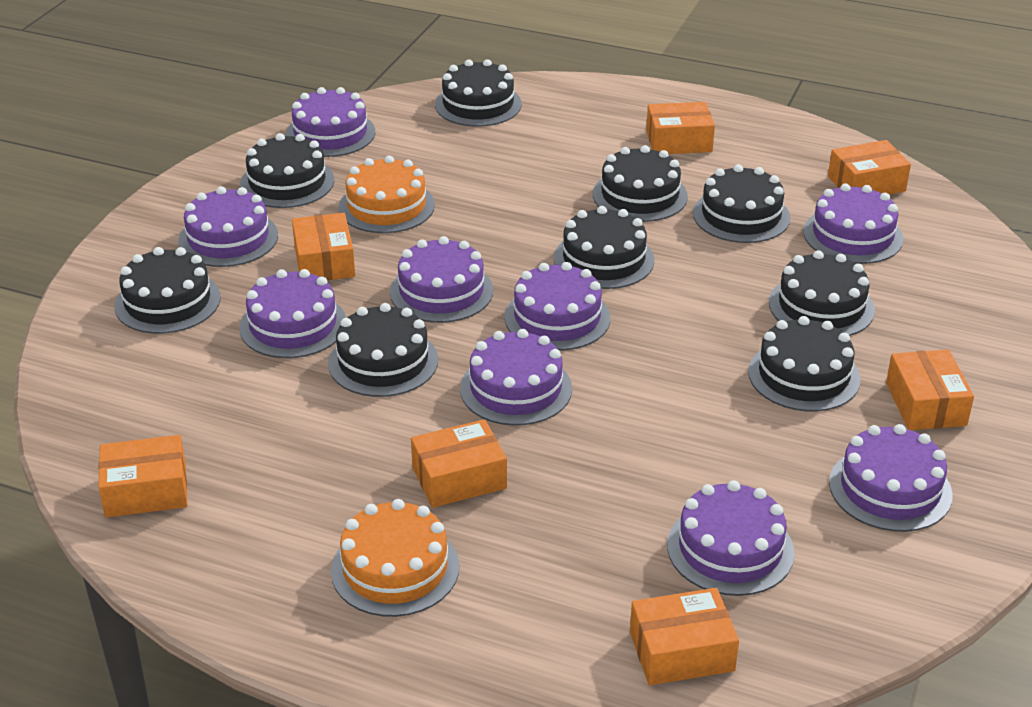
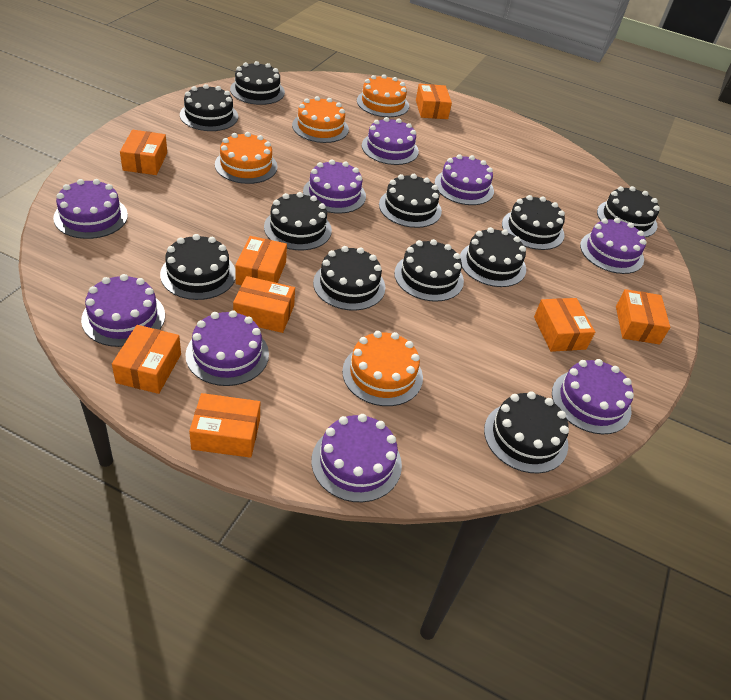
black cake: 9 -> 11
orange box: 7 -> 8
orange cake: 2 -> 4

